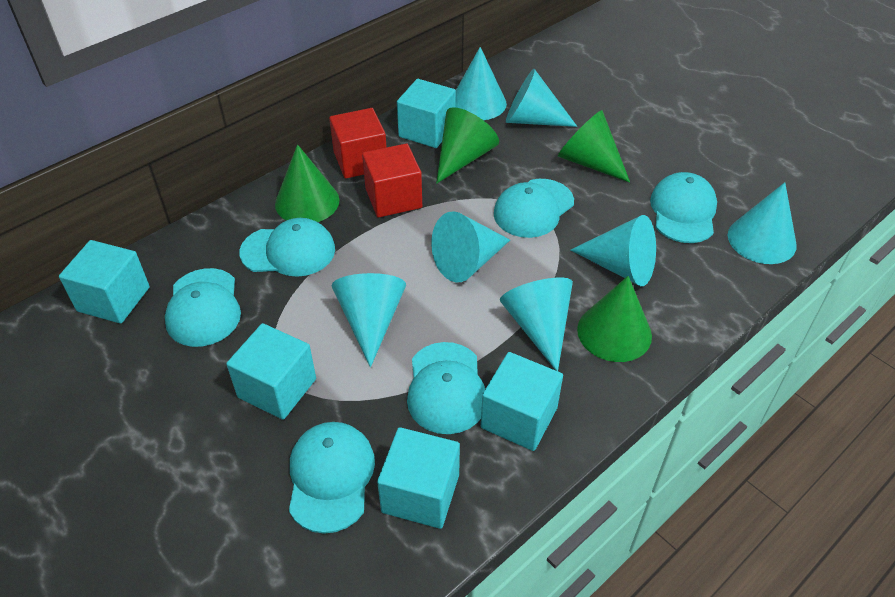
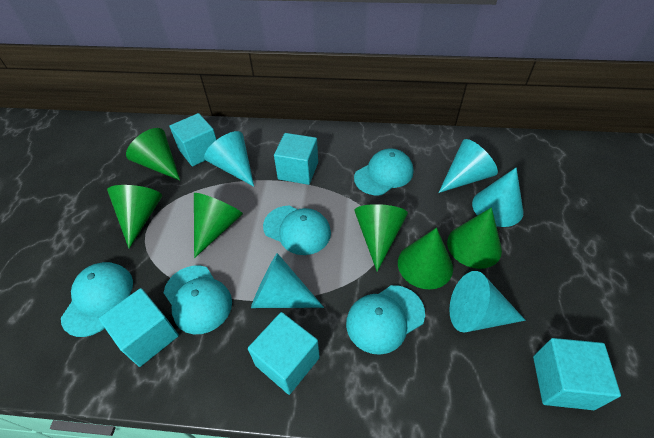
green cone: 4 -> 6
red cube: 2 -> 0
turquoise cap: 6 -> 5
turquoise cone: 7 -> 5

